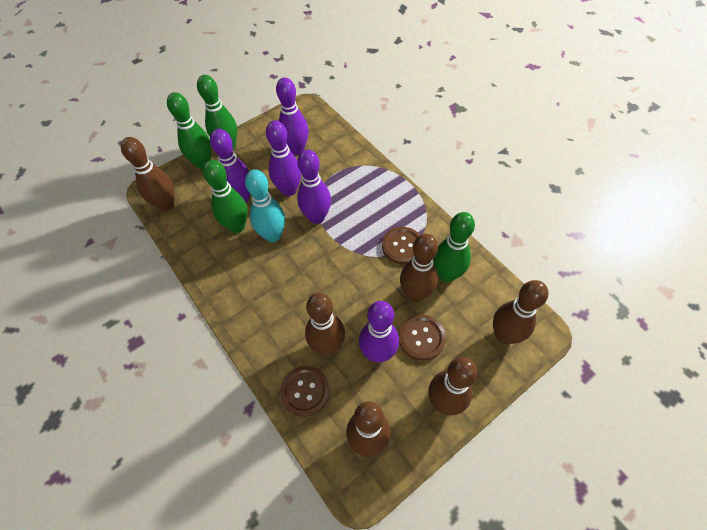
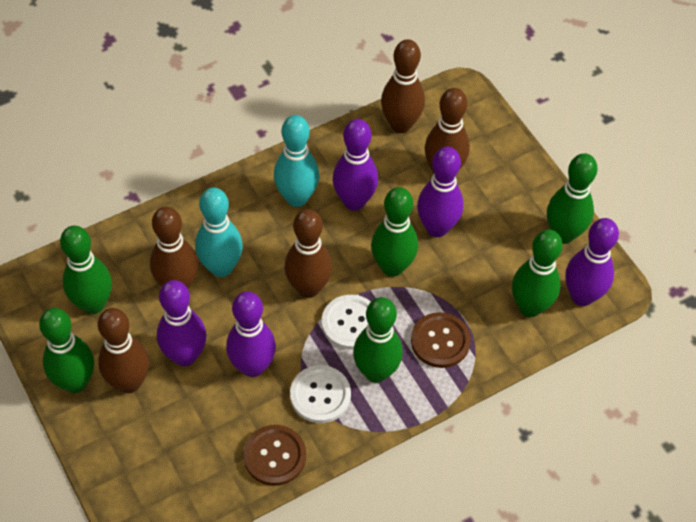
brown bowling pin: 6 -> 5
brown button: 3 -> 2
green bowling pin: 4 -> 6
turquoise bowling pin: 1 -> 2
white button: 0 -> 2

